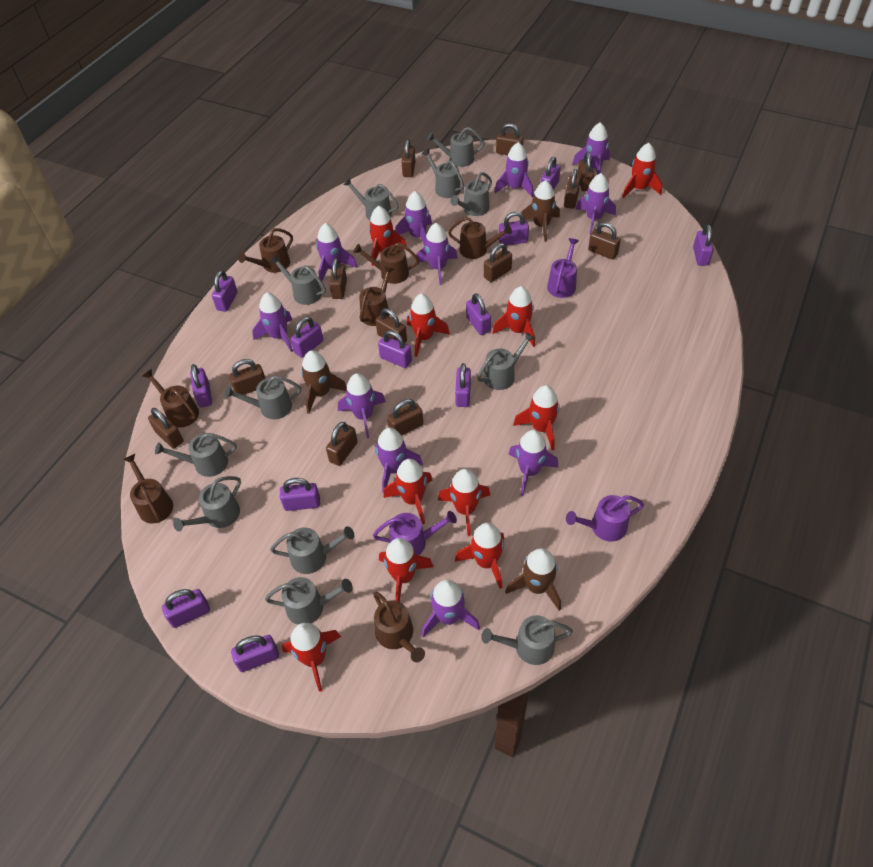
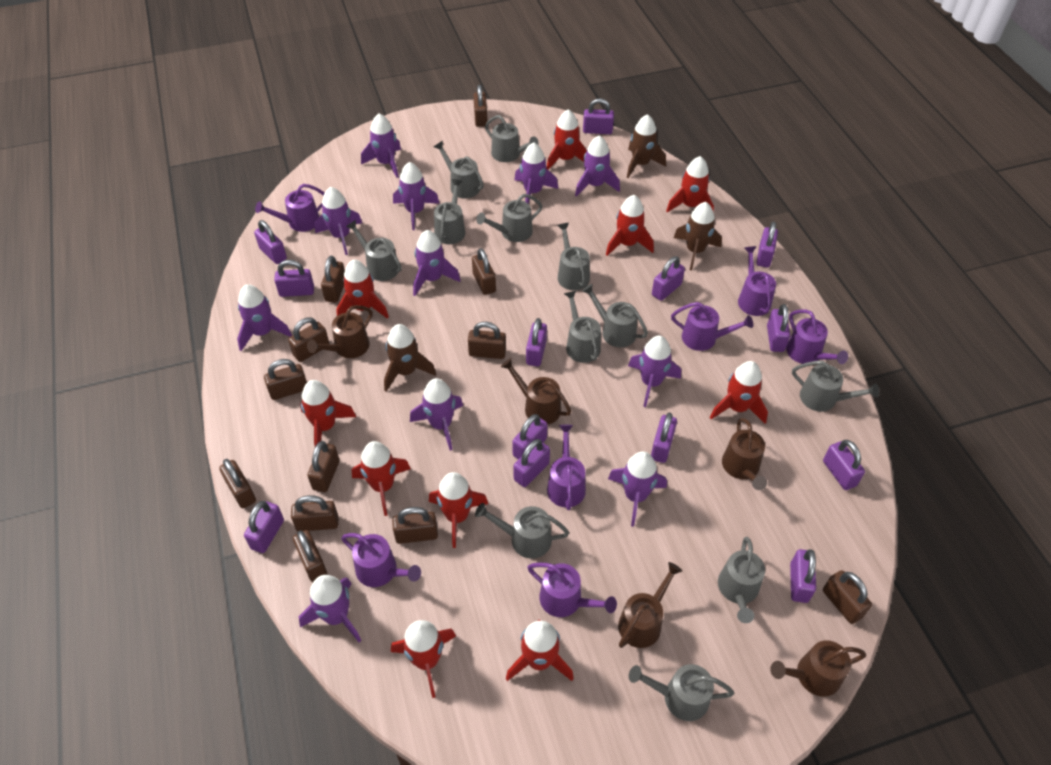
brown watering can: 7 -> 5
purple padlock: 12 -> 13
purple watering can: 3 -> 7

